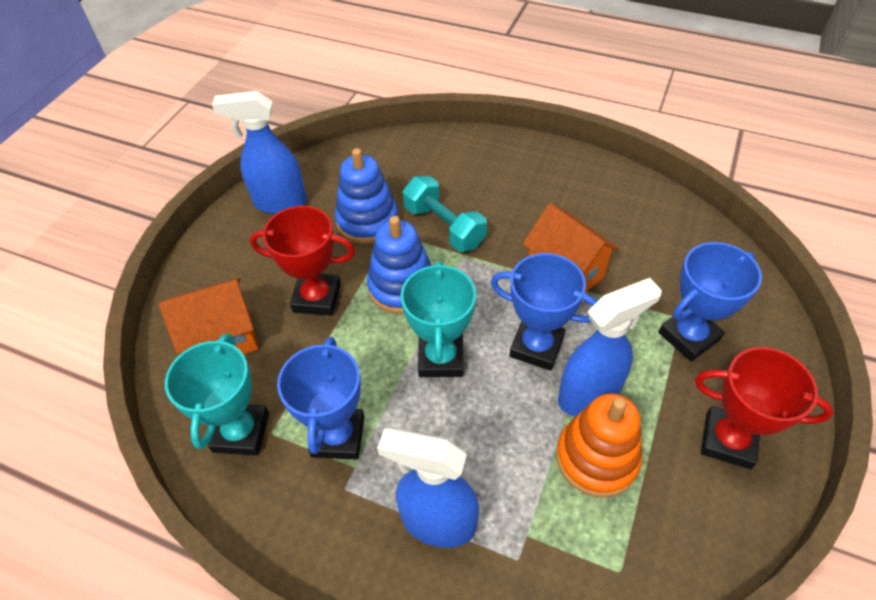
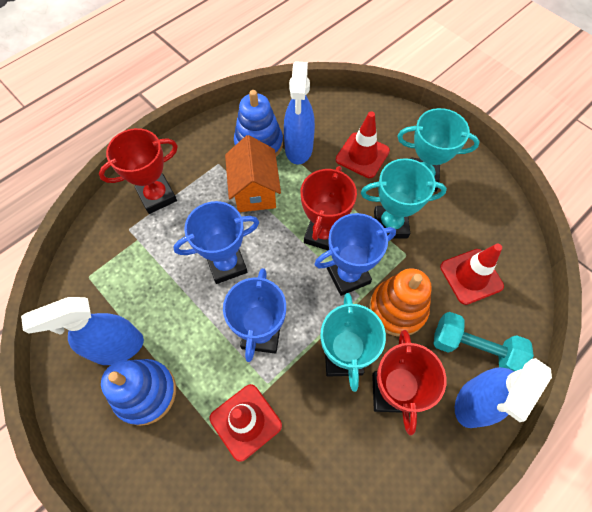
orange house: 2 -> 1
red traffic cone: 0 -> 3
red trophy: 2 -> 3
turquoise trophy: 2 -> 3

